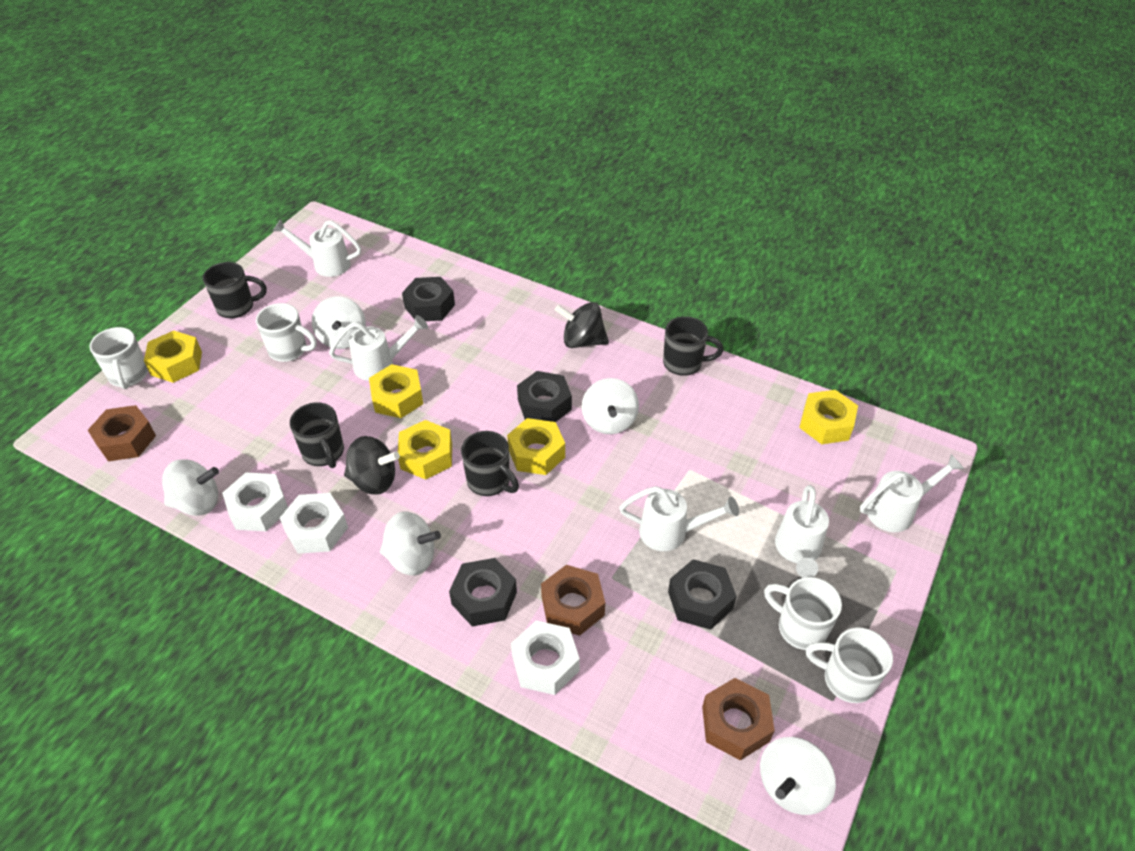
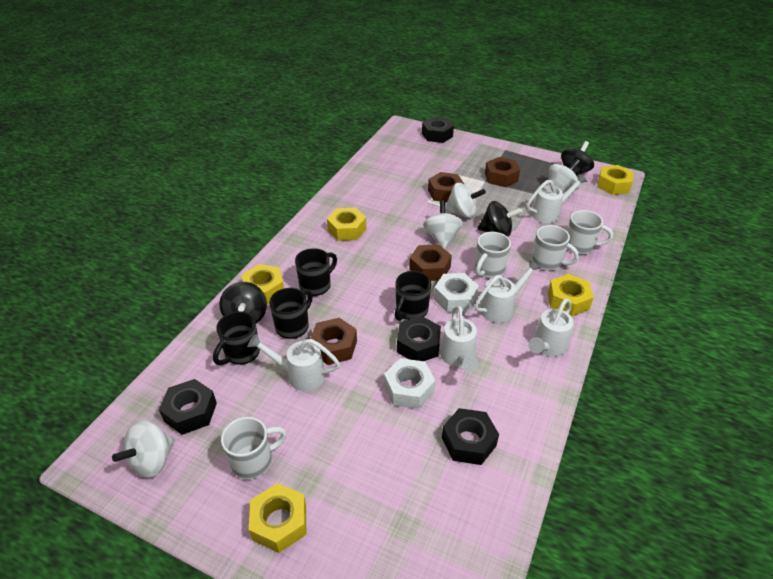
black spinning top: 2 -> 3
brown nut: 3 -> 4
white nut: 3 -> 2
white spinning top: 5 -> 4

